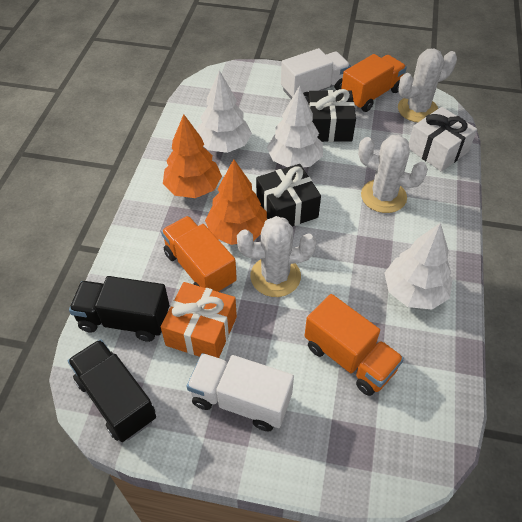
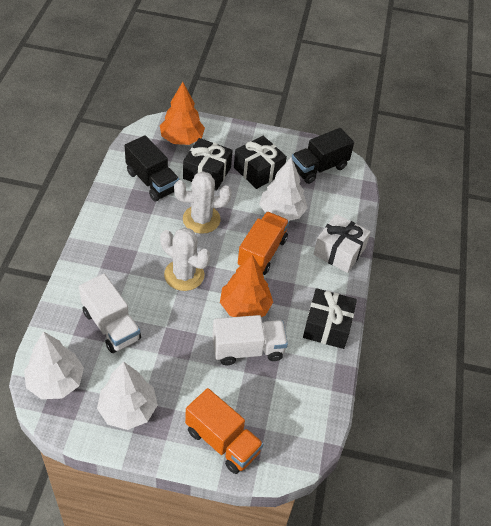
black gift: 2 -> 3
orange gift: 1 -> 0
orange truck: 3 -> 2
white cactus: 3 -> 2

